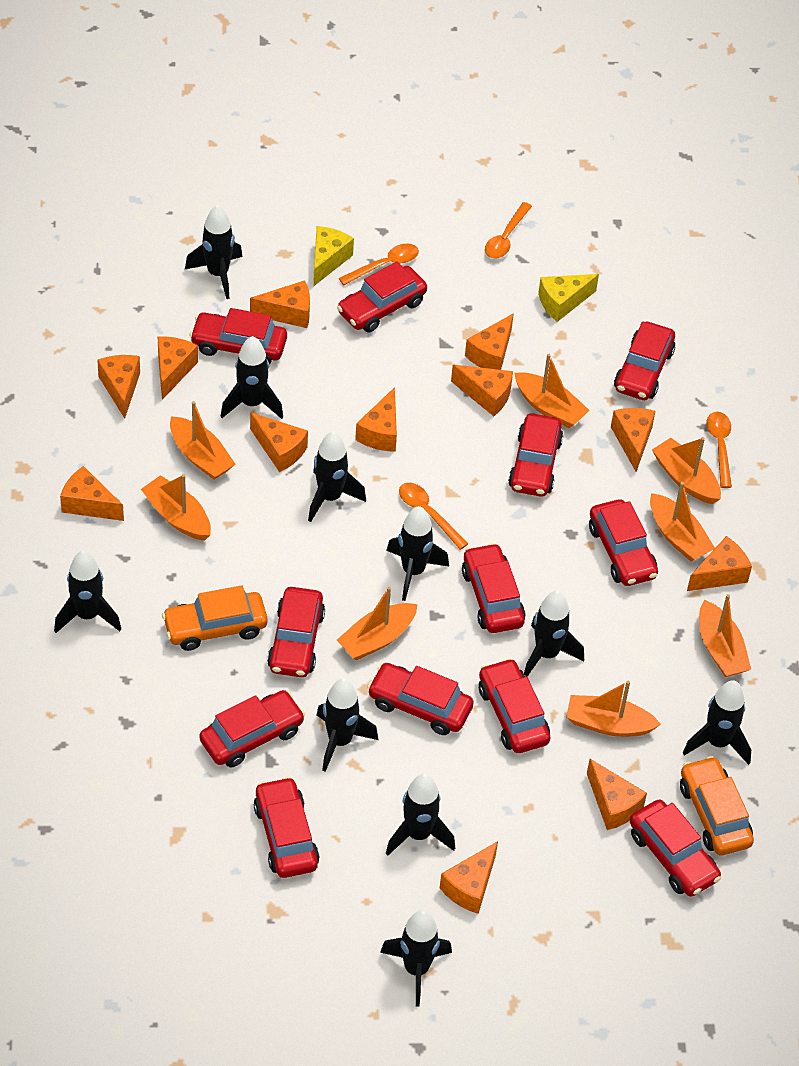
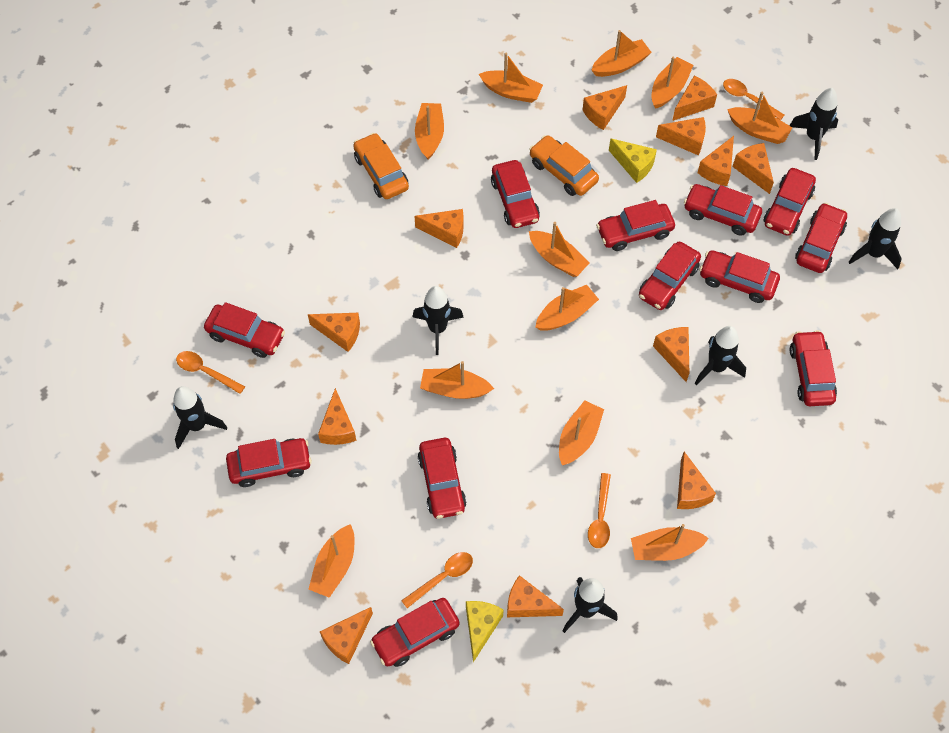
black rocket: 10 -> 6
orange boat: 8 -> 11

